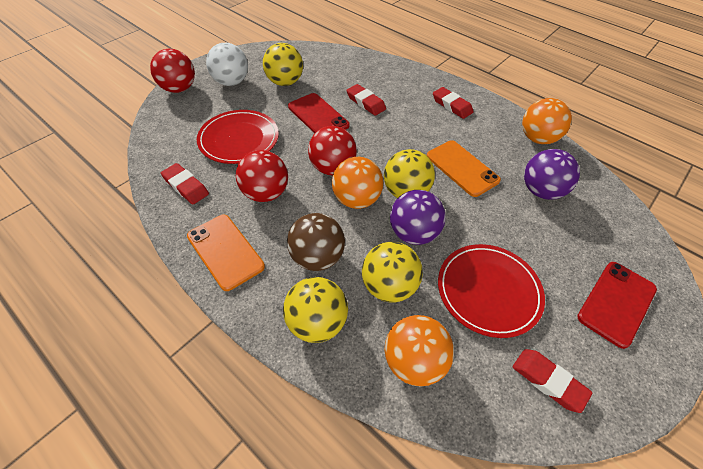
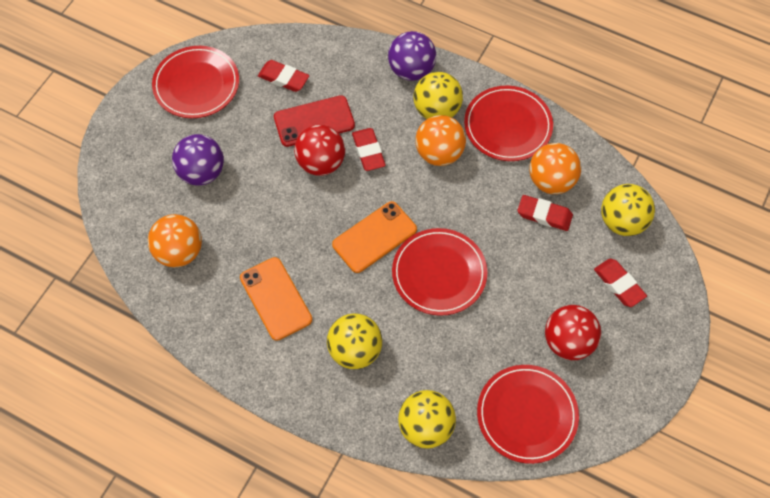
brown ball: 1 -> 0
red ball: 3 -> 2
red phone: 2 -> 1
red plate: 2 -> 4
white ball: 1 -> 0

